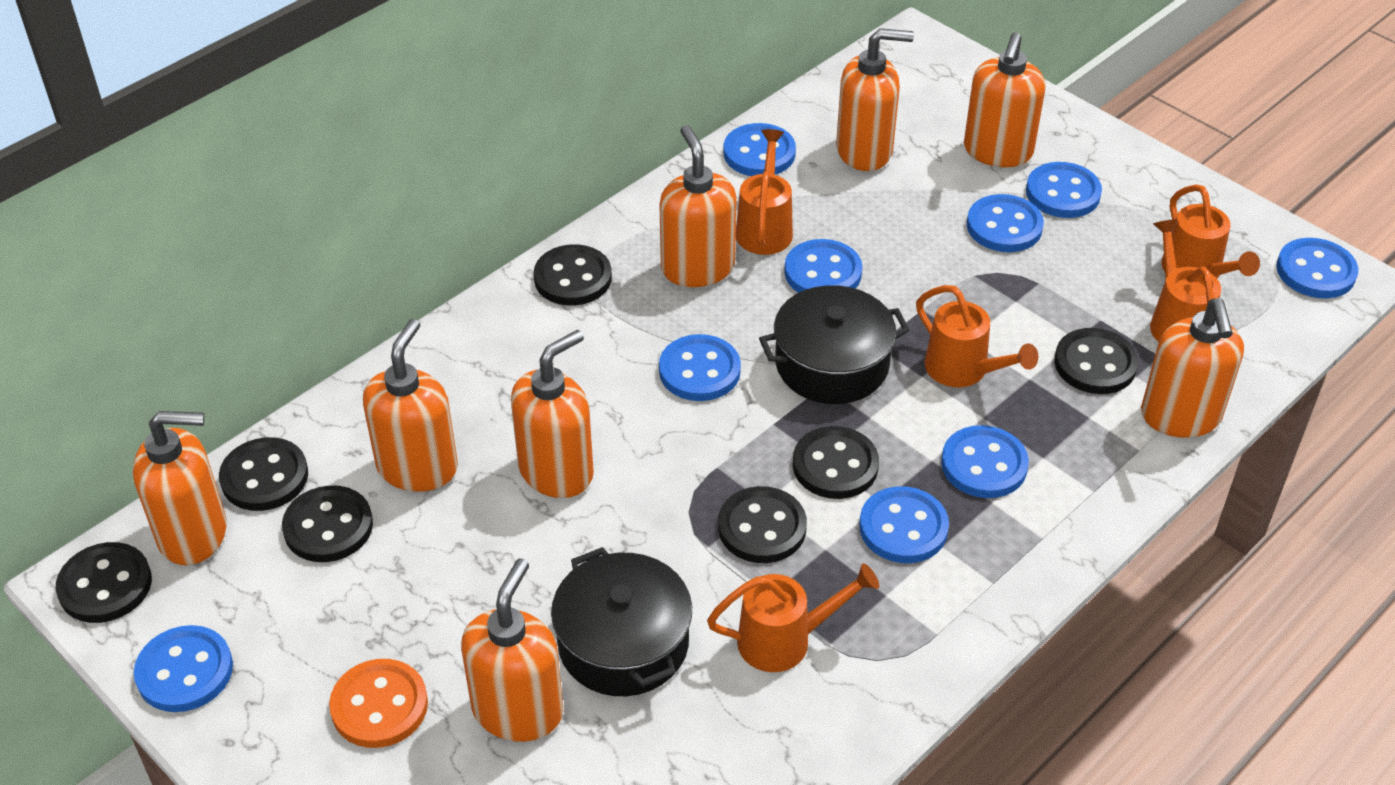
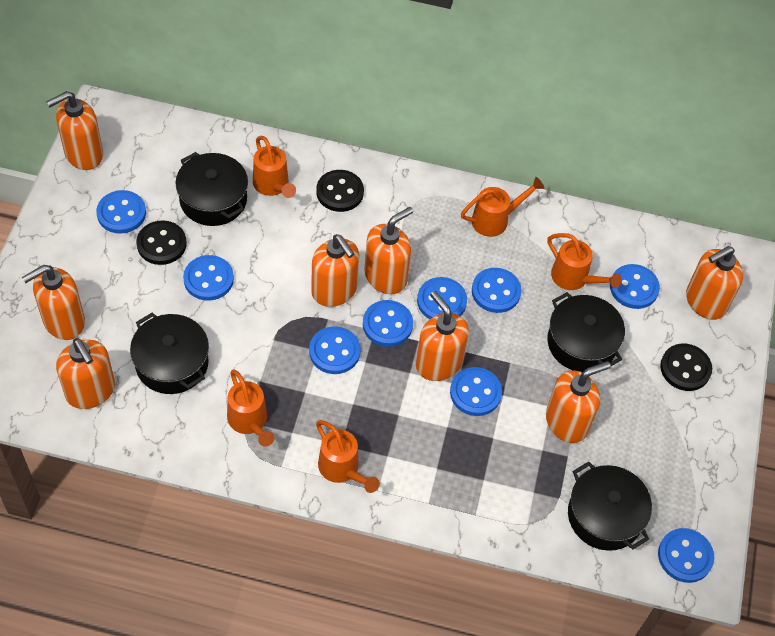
black button: 7 -> 3
black pot: 2 -> 4
orange button: 1 -> 0

